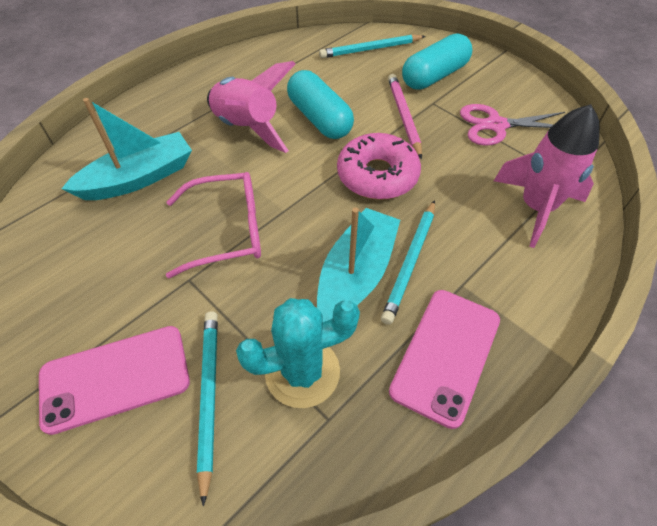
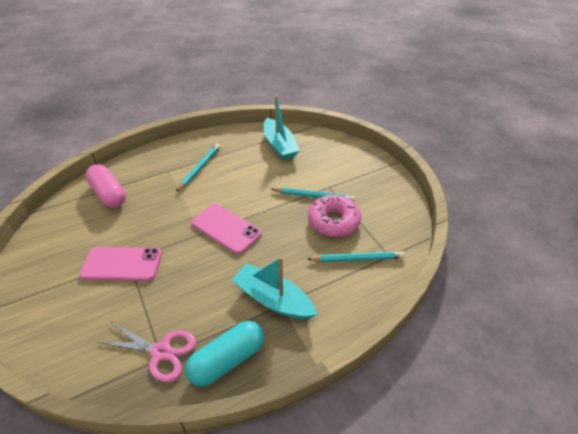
pink capsule: 0 -> 1
pink glasses: 1 -> 0
pink pencil: 1 -> 0
pink rocket: 2 -> 0
turquoise cactus: 1 -> 0
turquoise capsule: 2 -> 1

